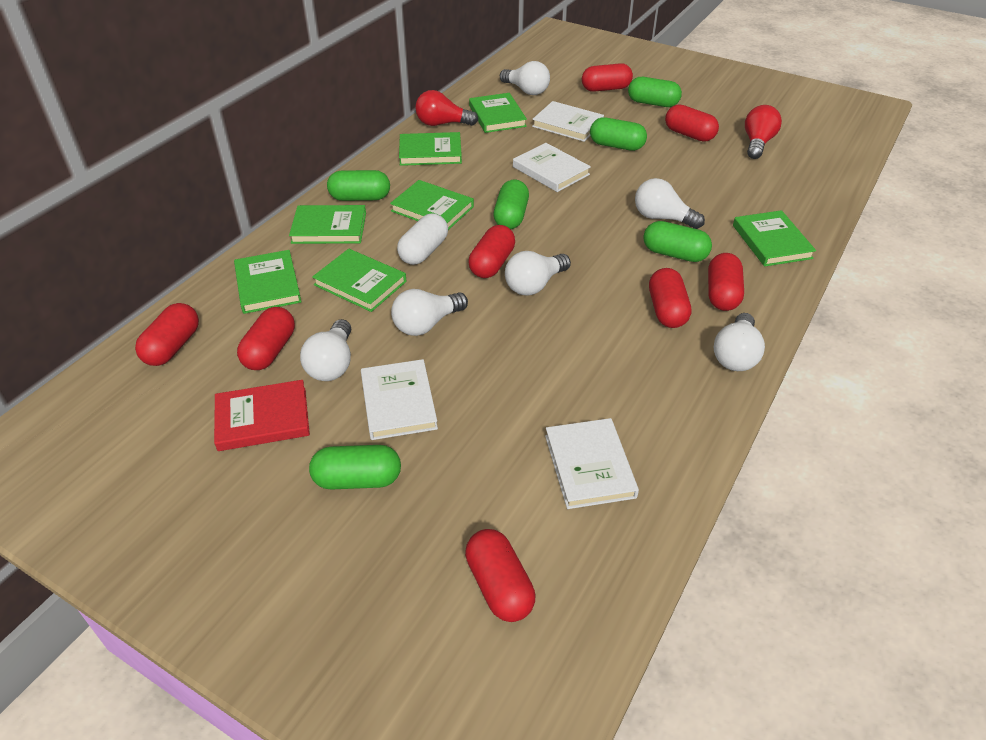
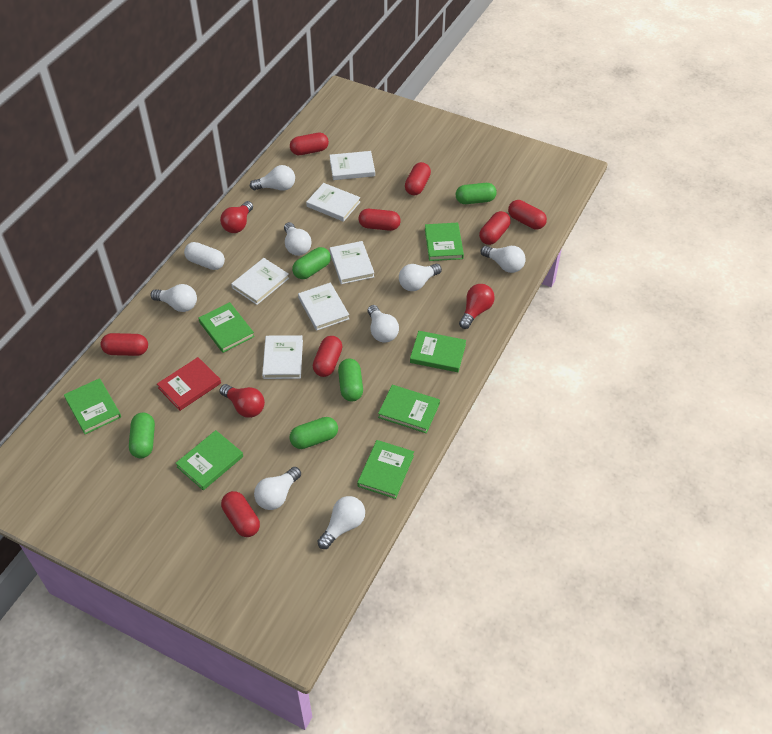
green capsule: 6 -> 5
red light bulb: 2 -> 3
white book: 4 -> 6
white light bulb: 6 -> 8

